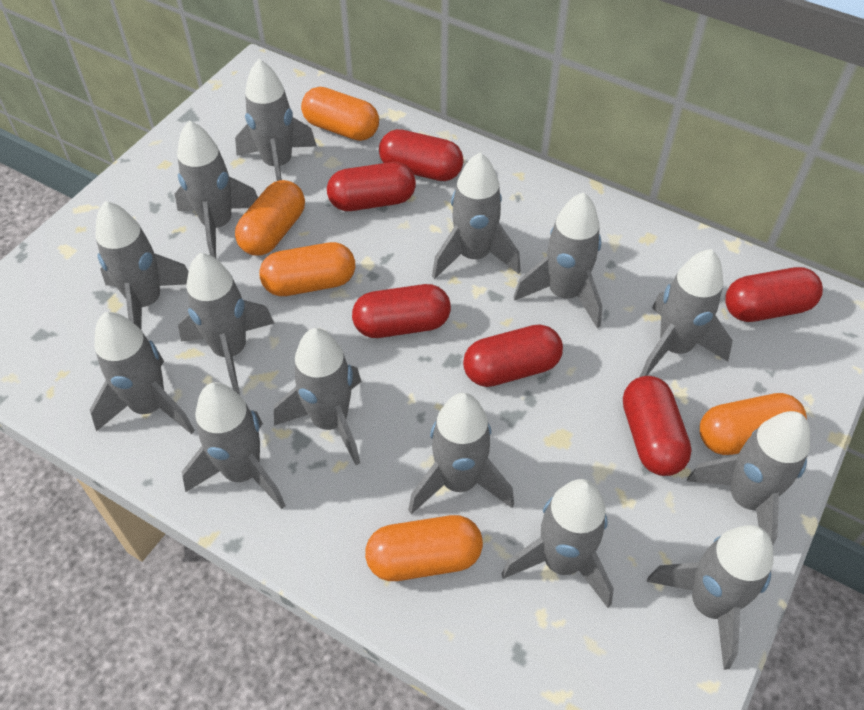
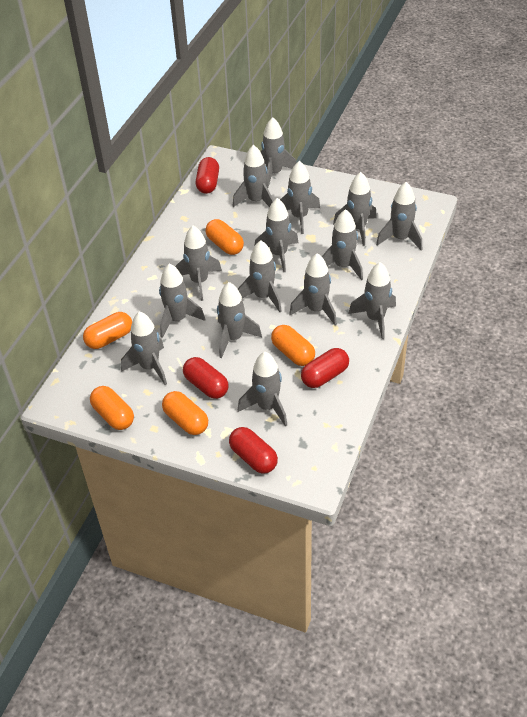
grey rocket: 14 -> 15
red capsule: 6 -> 4

